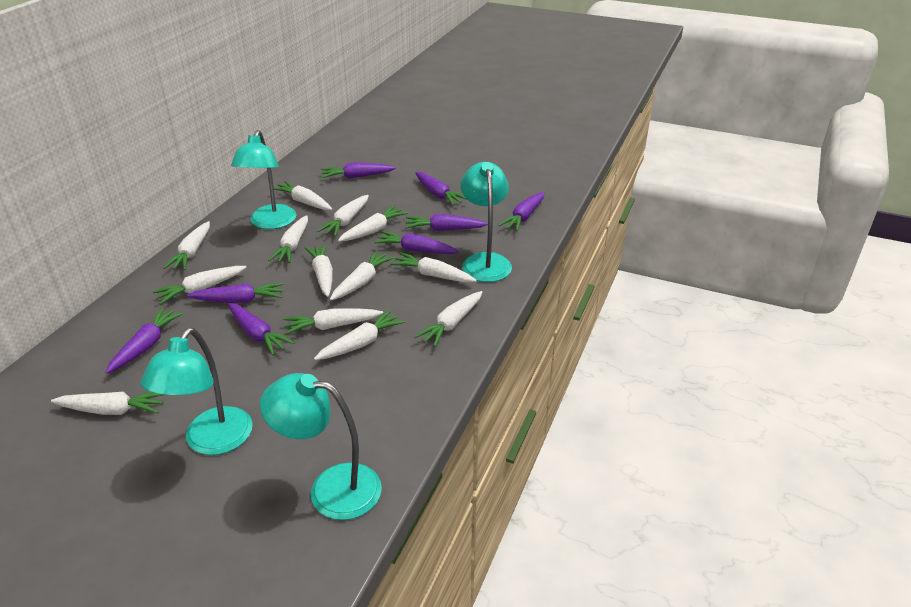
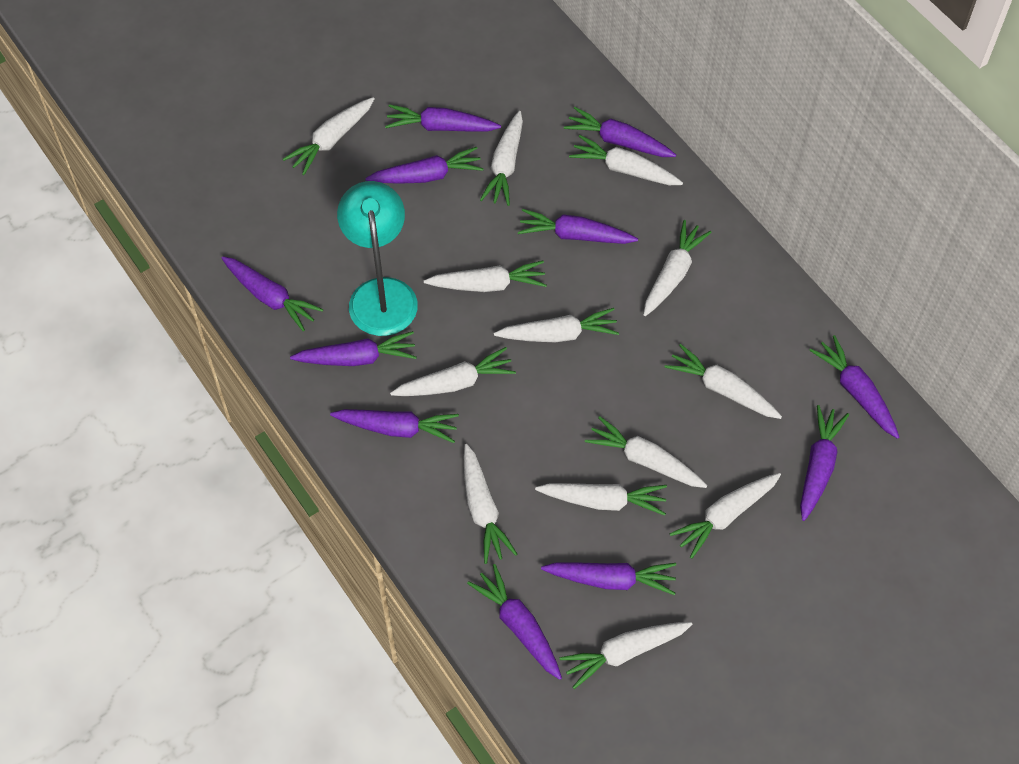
purple carrot: 8 -> 11
turquoise lamp: 4 -> 1

